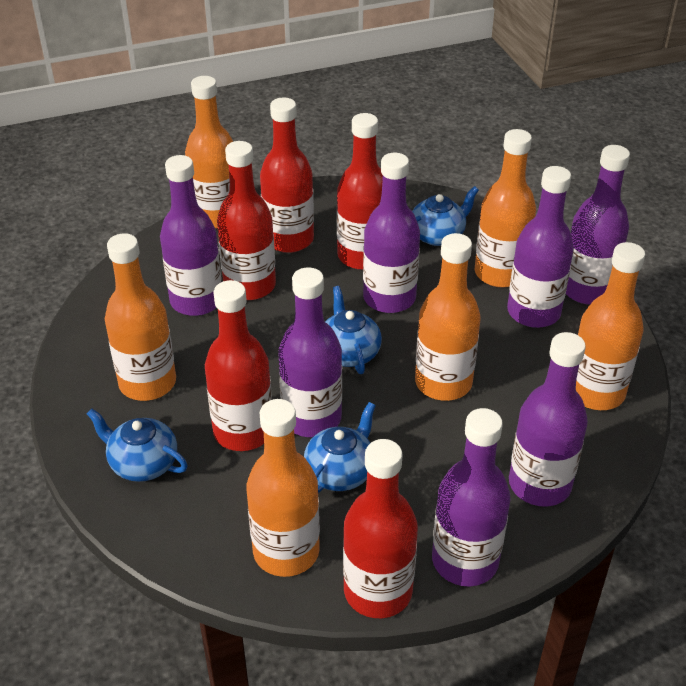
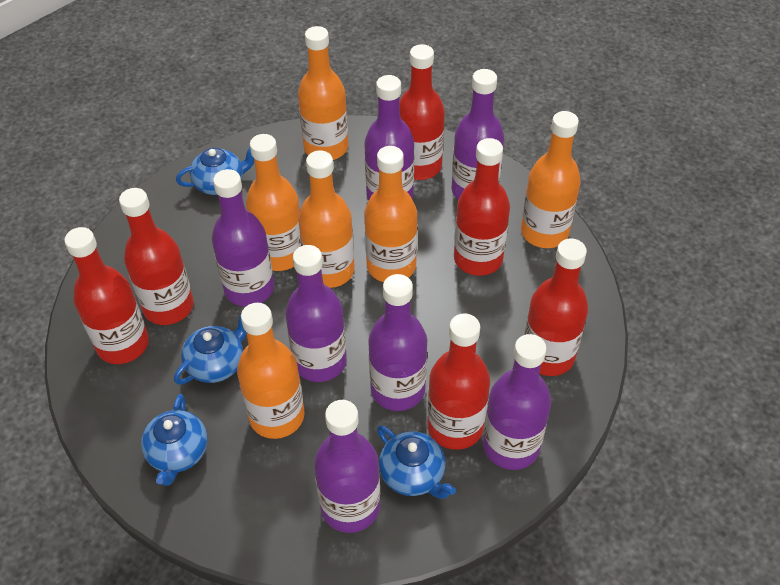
red bottle: 5 -> 6

